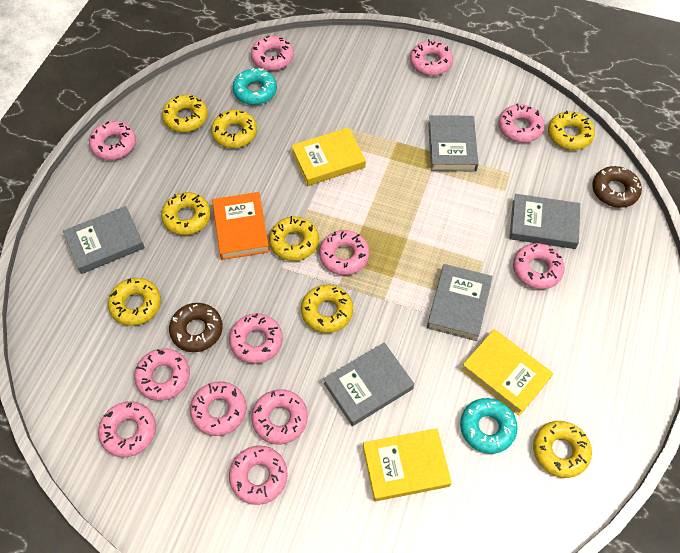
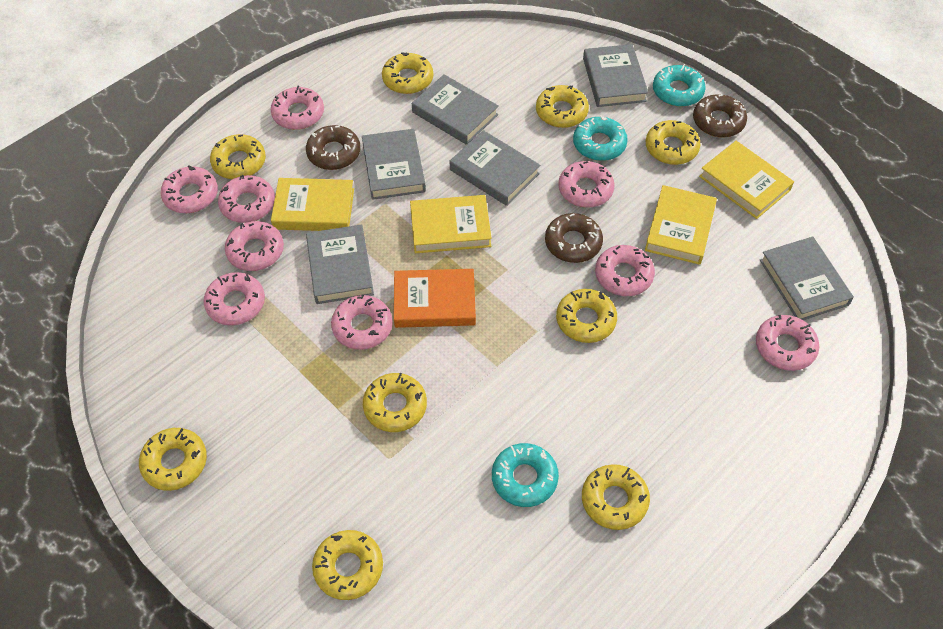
brown donut: 2 -> 3
grey book: 5 -> 6
pink donut: 12 -> 9
turquoise donut: 2 -> 3
yellow book: 3 -> 4
yellow donut: 8 -> 9

